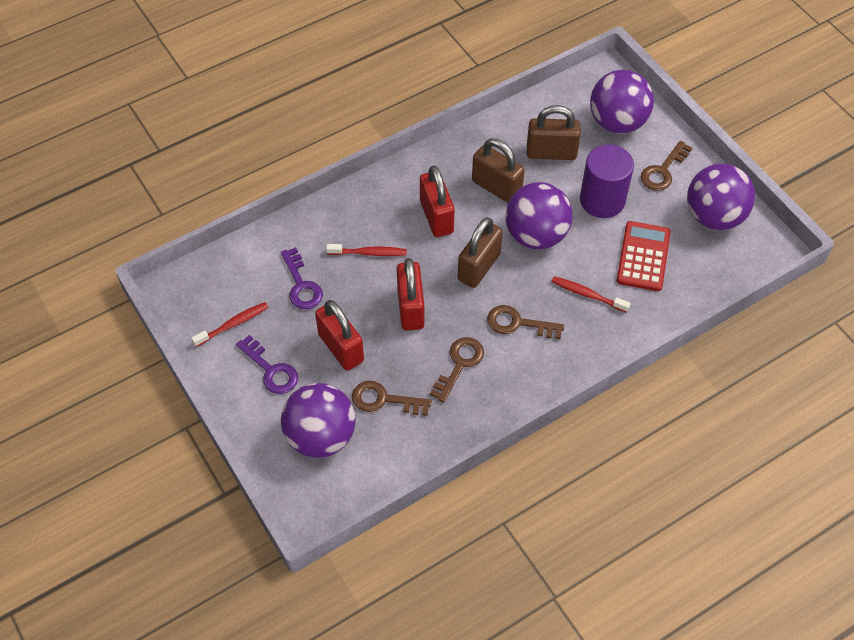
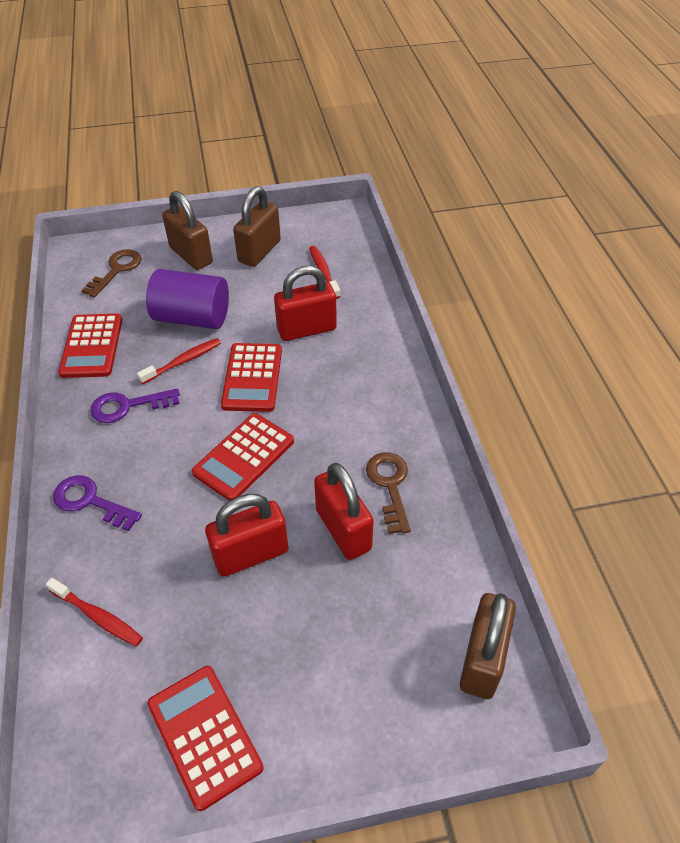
brown key: 4 -> 2
purple ball: 4 -> 0
red calculator: 1 -> 4

